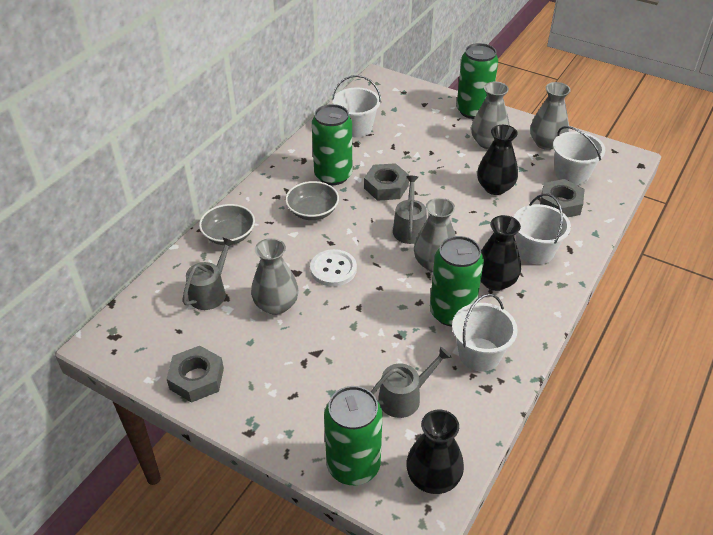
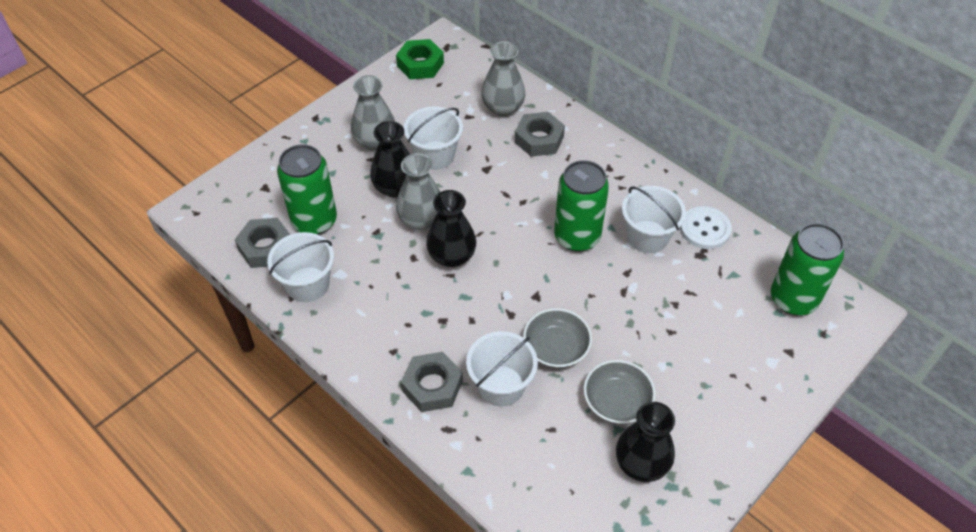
green can: 4 -> 3
green nut: 0 -> 1
grey vase: 4 -> 3
grey watering can: 3 -> 0

